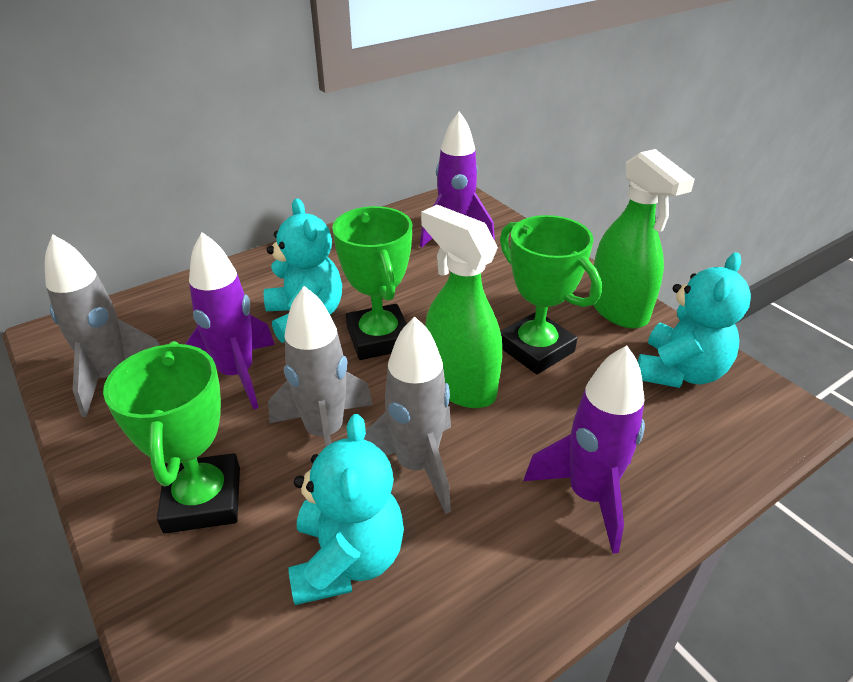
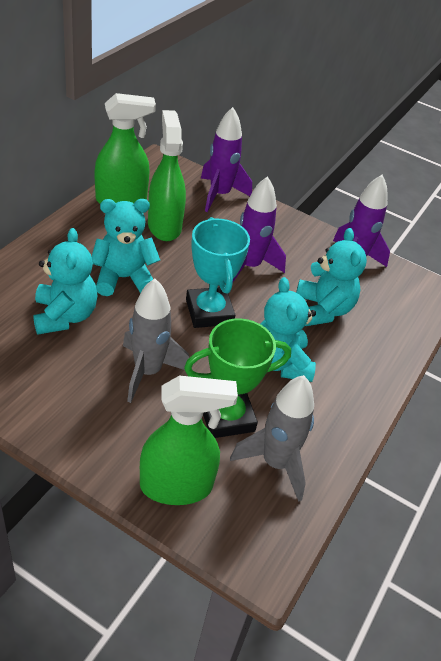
green spray bottle: 2 -> 3
green trophy: 3 -> 1
grey rocket: 3 -> 2
turquoise teddy bear: 3 -> 4
turquoise trophy: 0 -> 1

